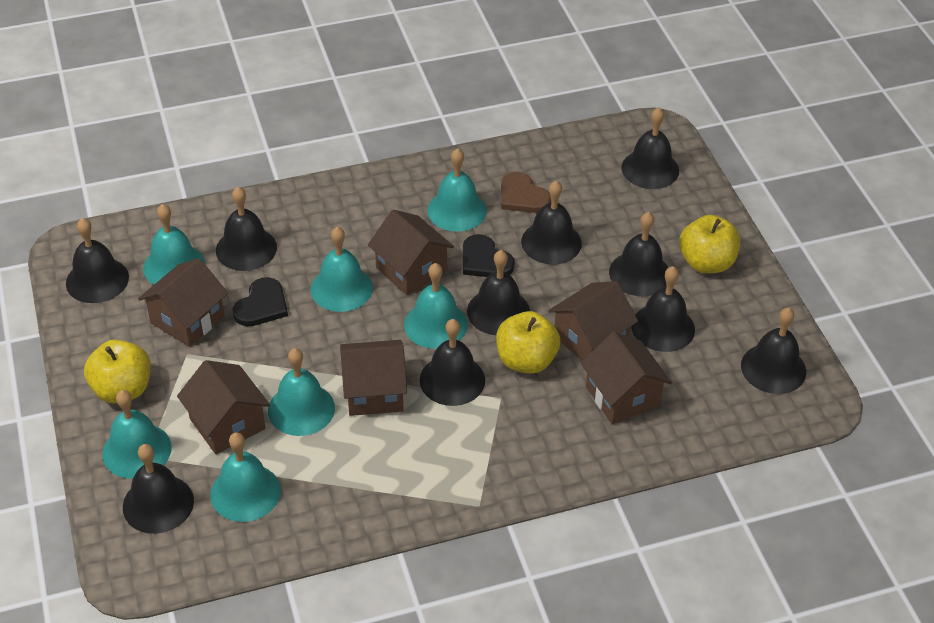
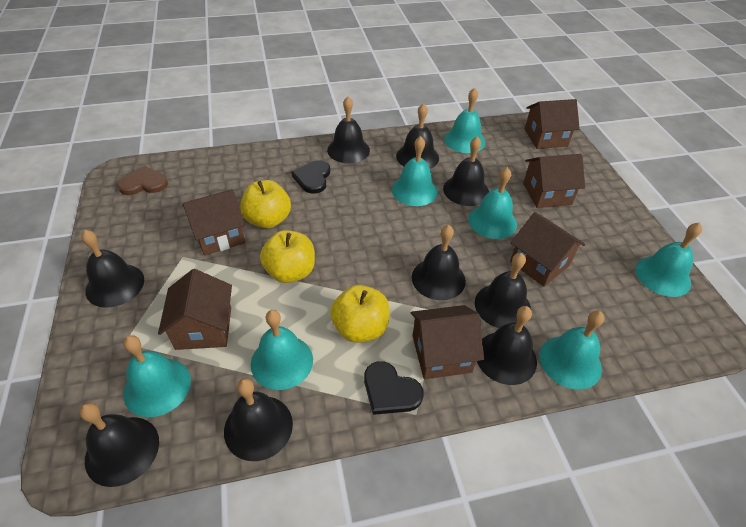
black bell: 10 -> 9

